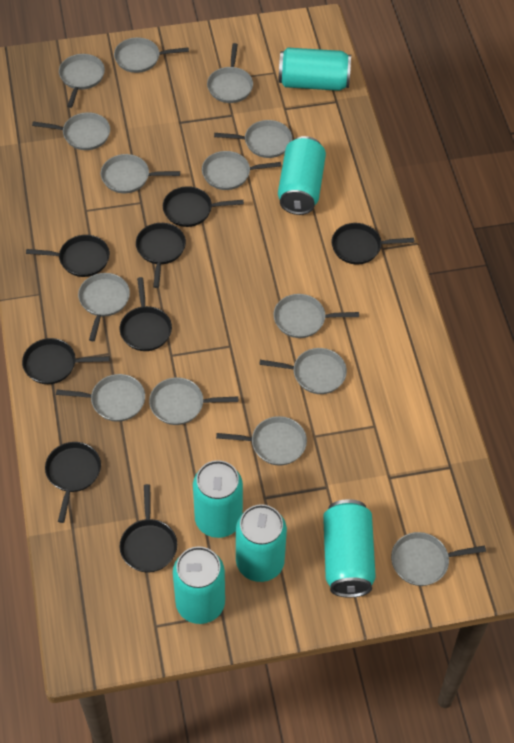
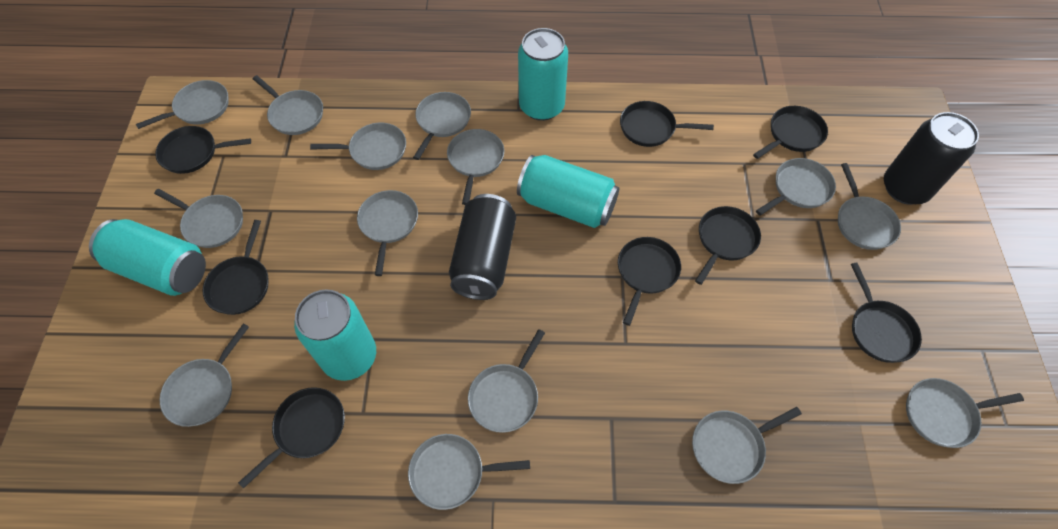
black can: 0 -> 2
turquoise can: 6 -> 4

